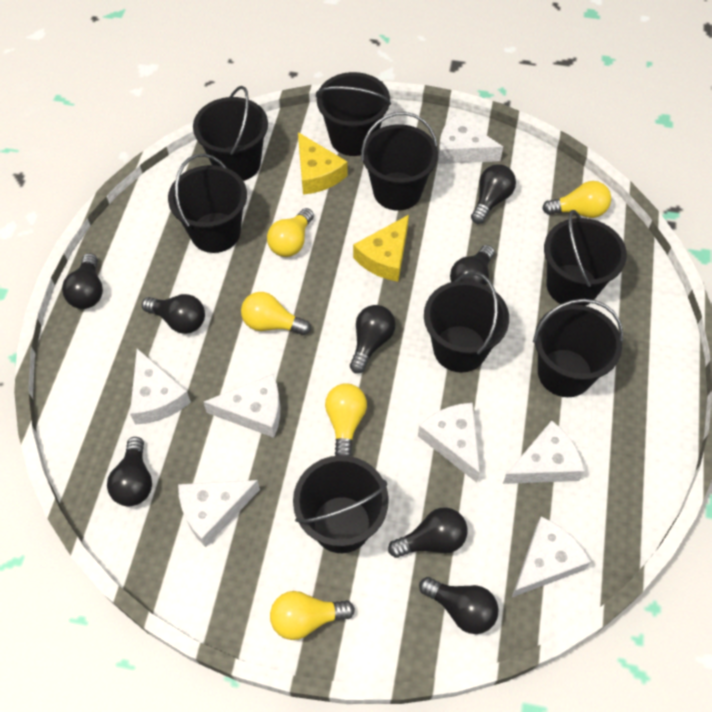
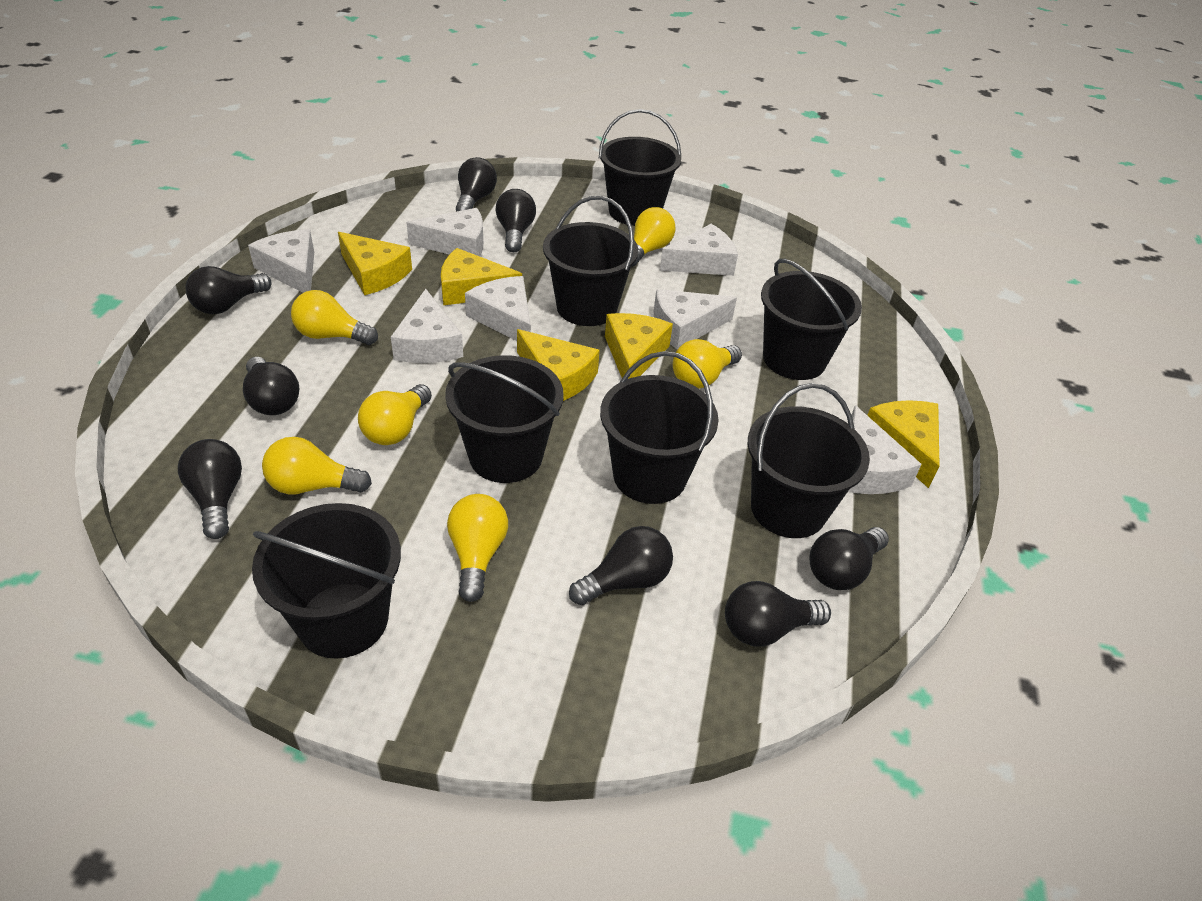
black bucket: 8 -> 7
yellow cheese: 2 -> 5
yellow light bulb: 5 -> 6

